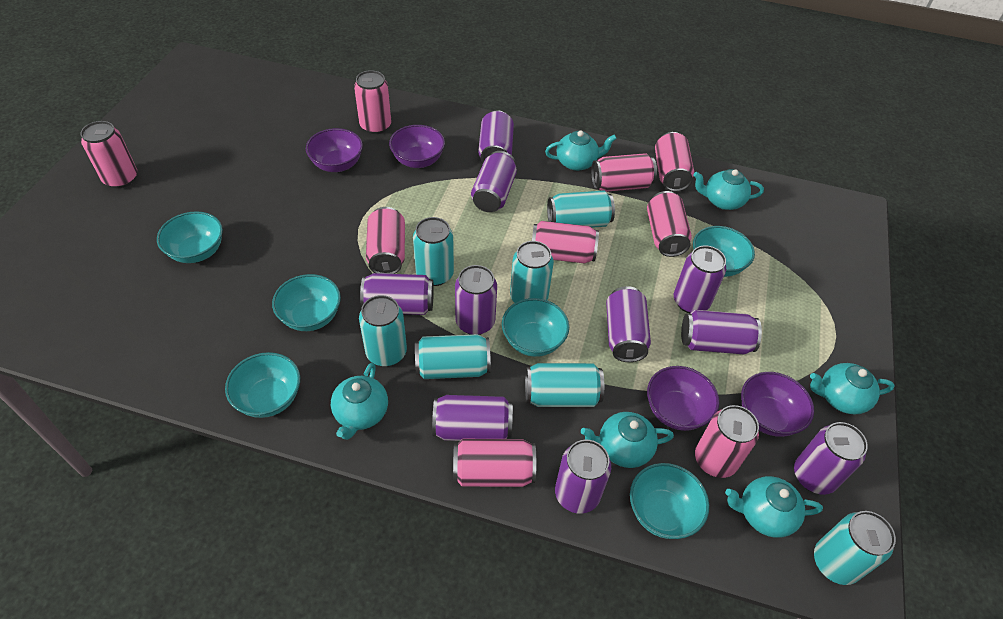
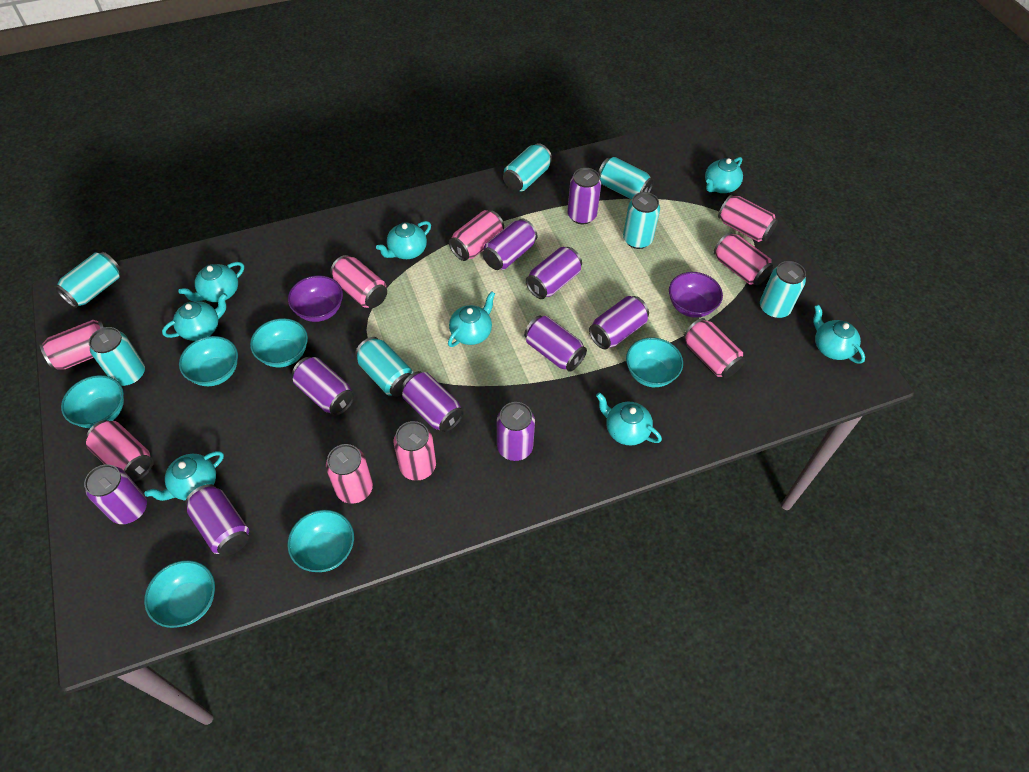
purple bowl: 4 -> 2
turquoise teapot: 6 -> 8

